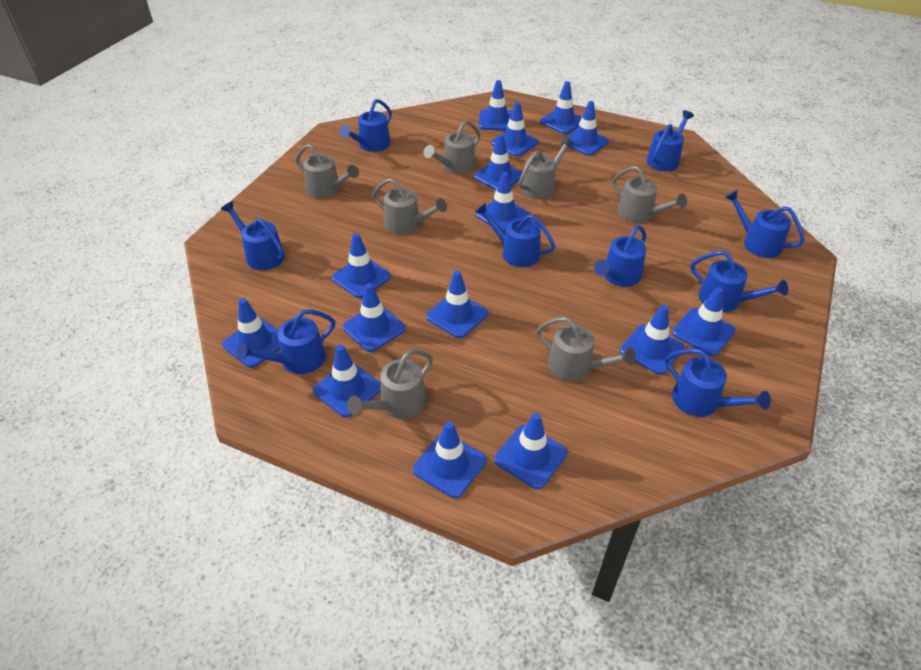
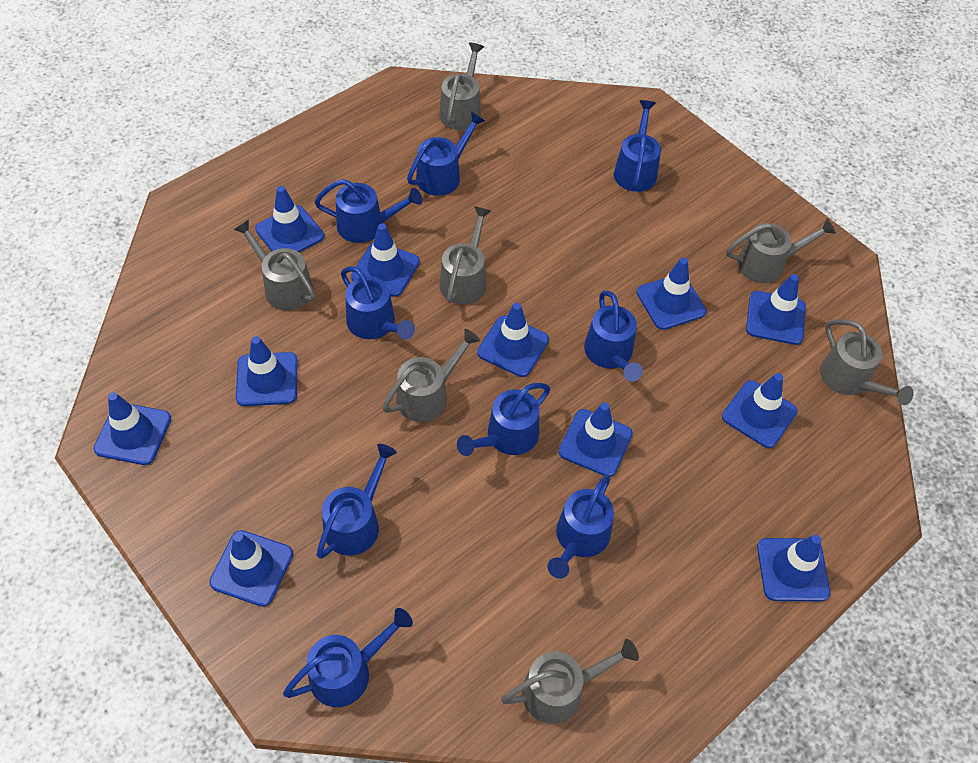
blue traffic cone: 15 -> 11

